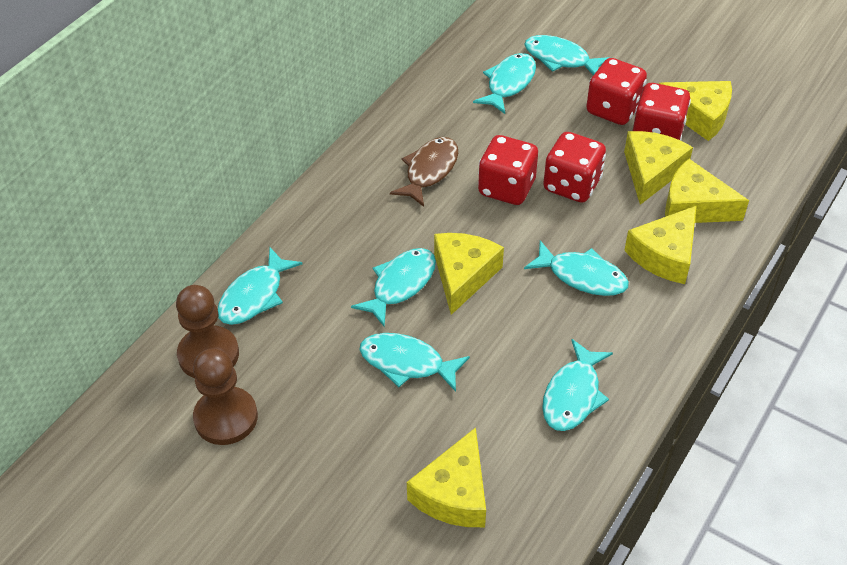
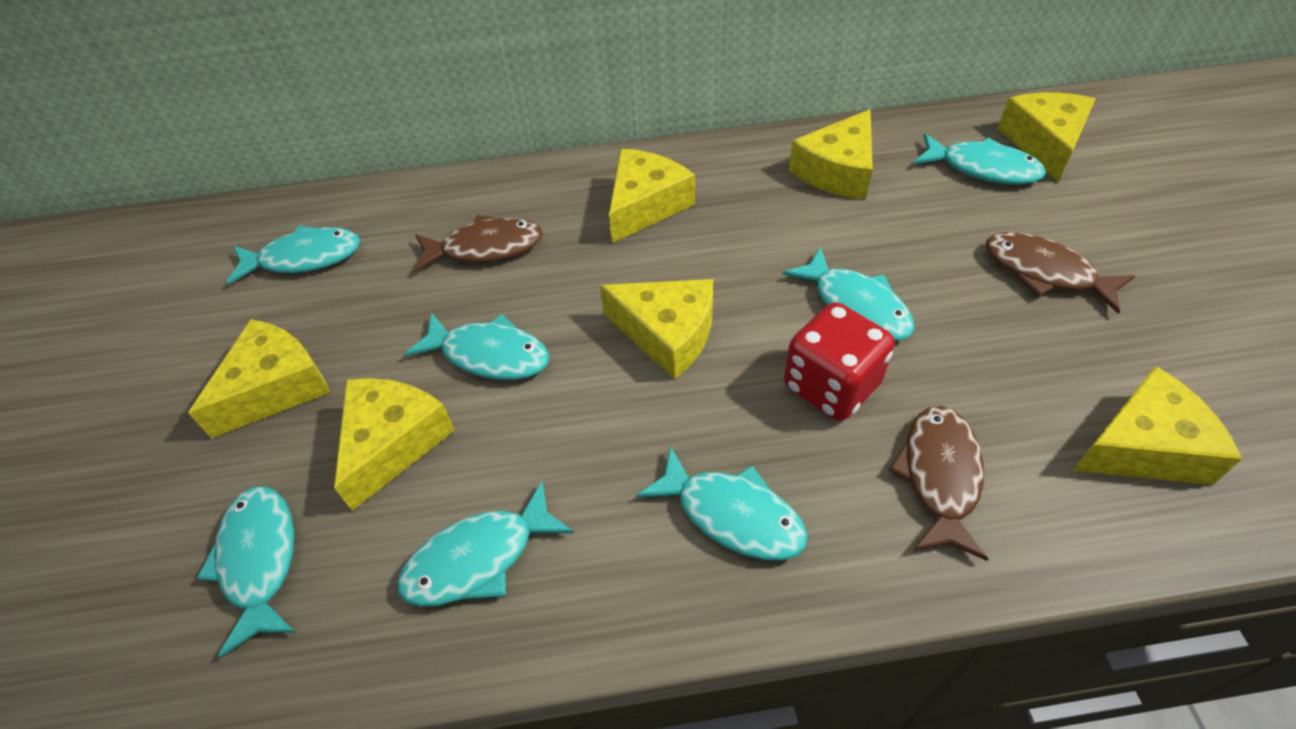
brown fish: 1 -> 3
brown pawn: 2 -> 0
red dice: 4 -> 1
yellow cheese: 6 -> 7

